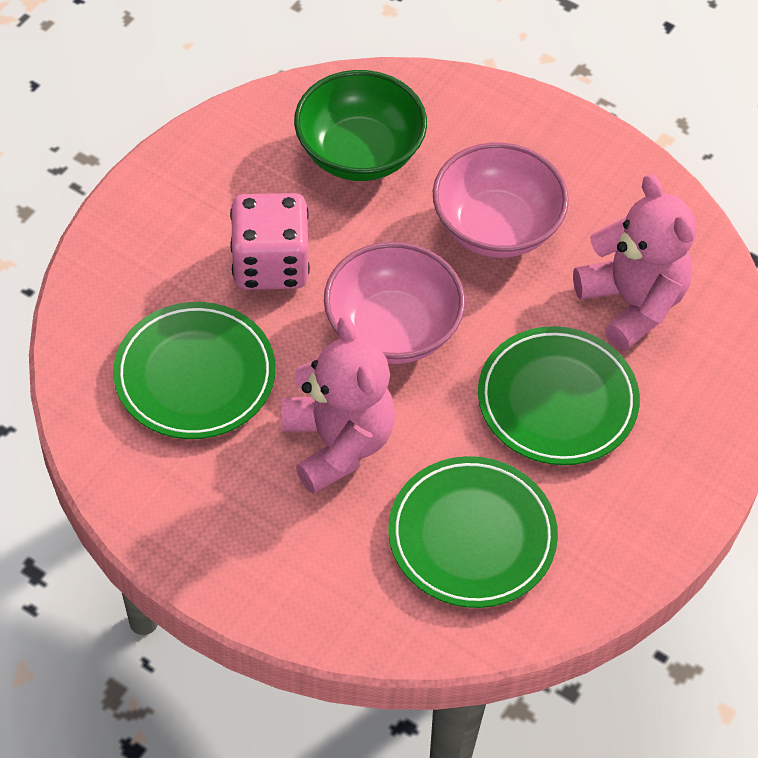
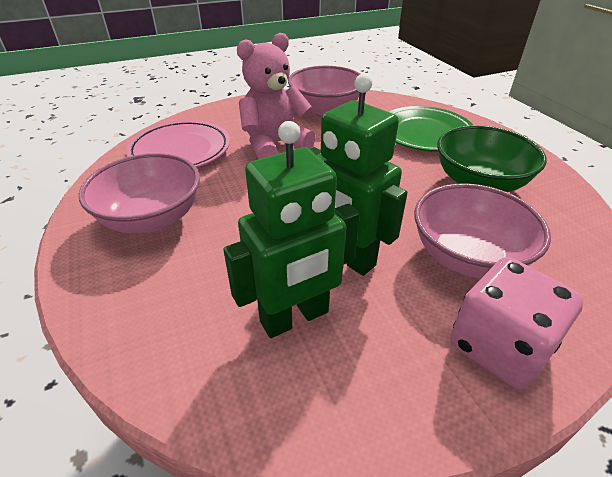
green plate: 3 -> 1
green robot: 0 -> 2
pink bowl: 2 -> 3
pink plate: 0 -> 1
pink teddy bear: 2 -> 1

